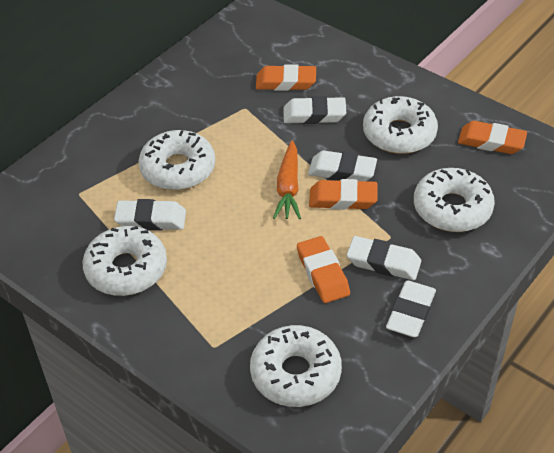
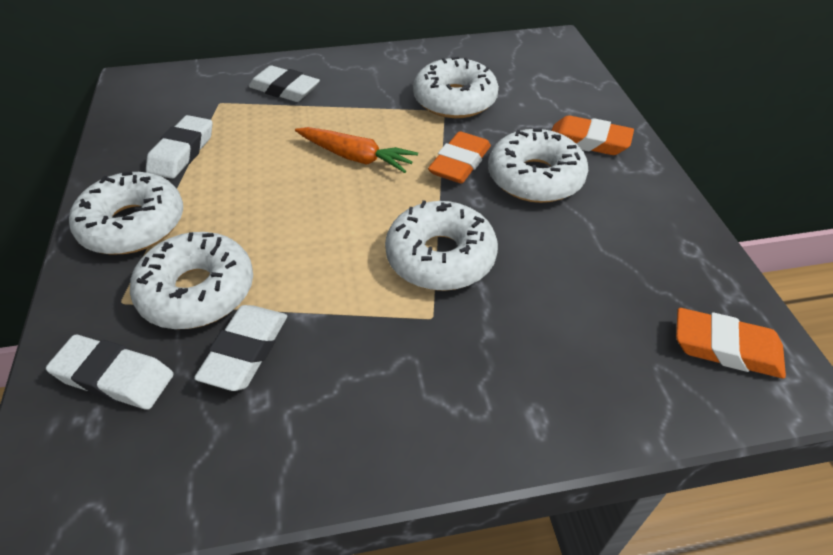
orange eraser: 4 -> 3
white eraser: 5 -> 4

